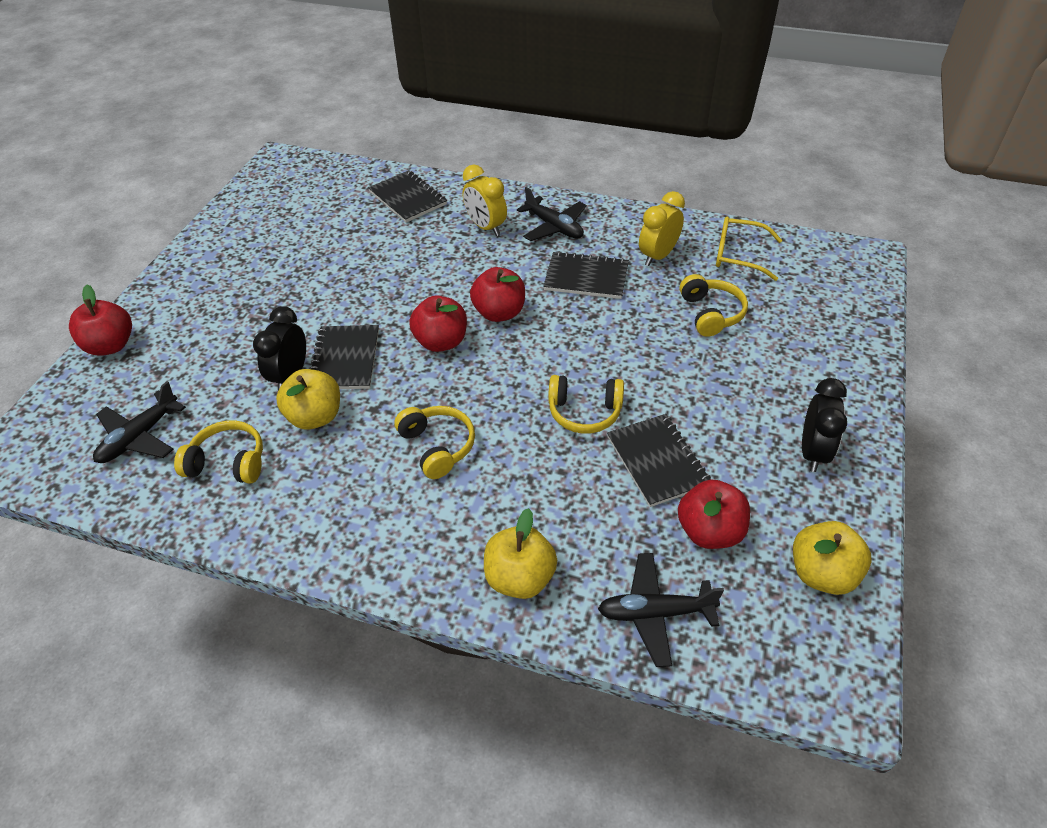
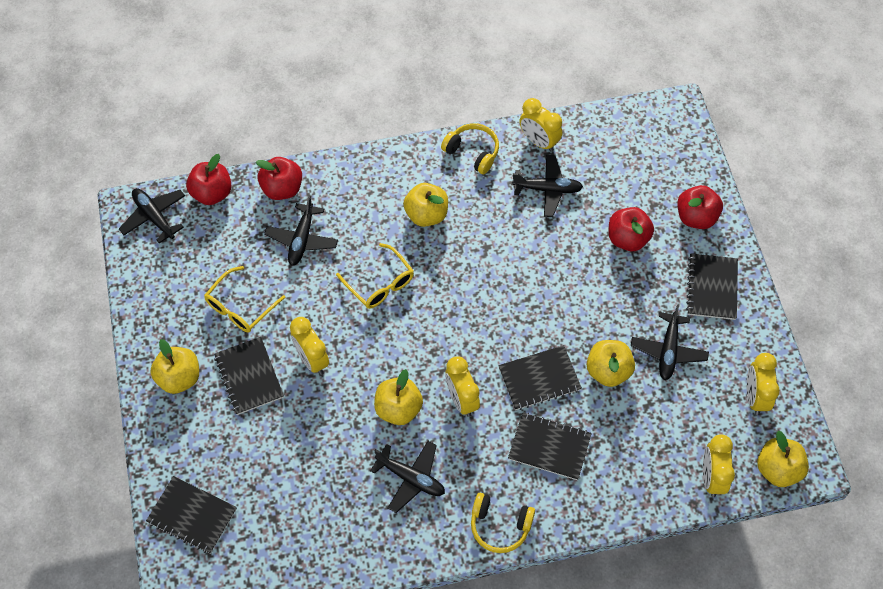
black clock: 2 -> 0
black notebook: 4 -> 5
black plane: 3 -> 5
yellow apple: 3 -> 5
yellow clock: 2 -> 5
yellow glasses: 1 -> 2
yellow headphones: 4 -> 2

